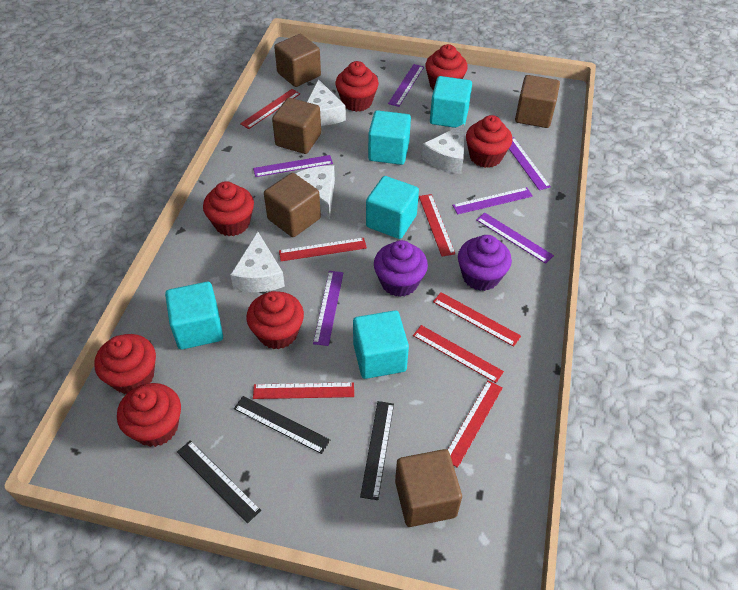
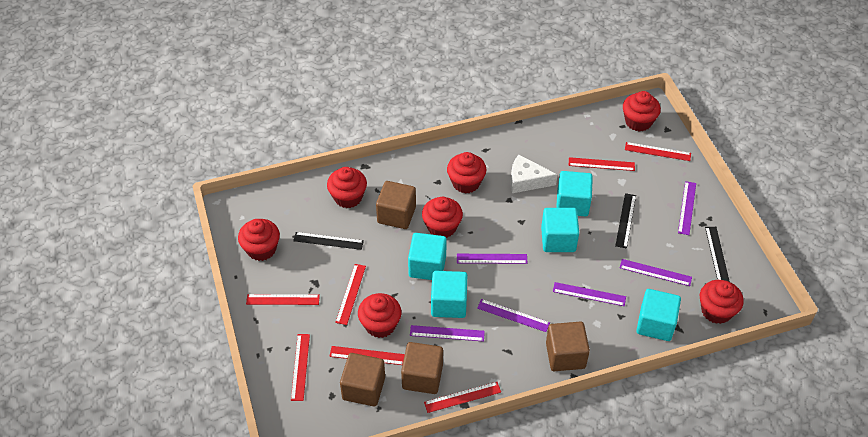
brown cube: 5 -> 4
purple cupcake: 2 -> 0
white cheese: 4 -> 1

